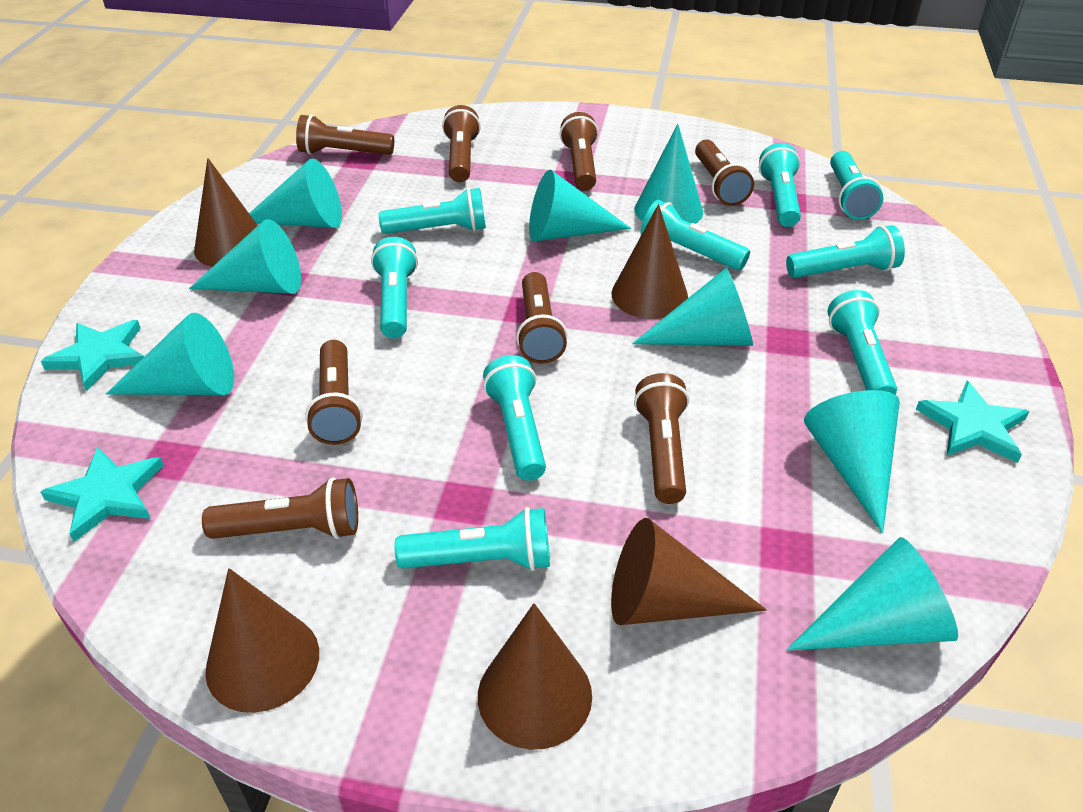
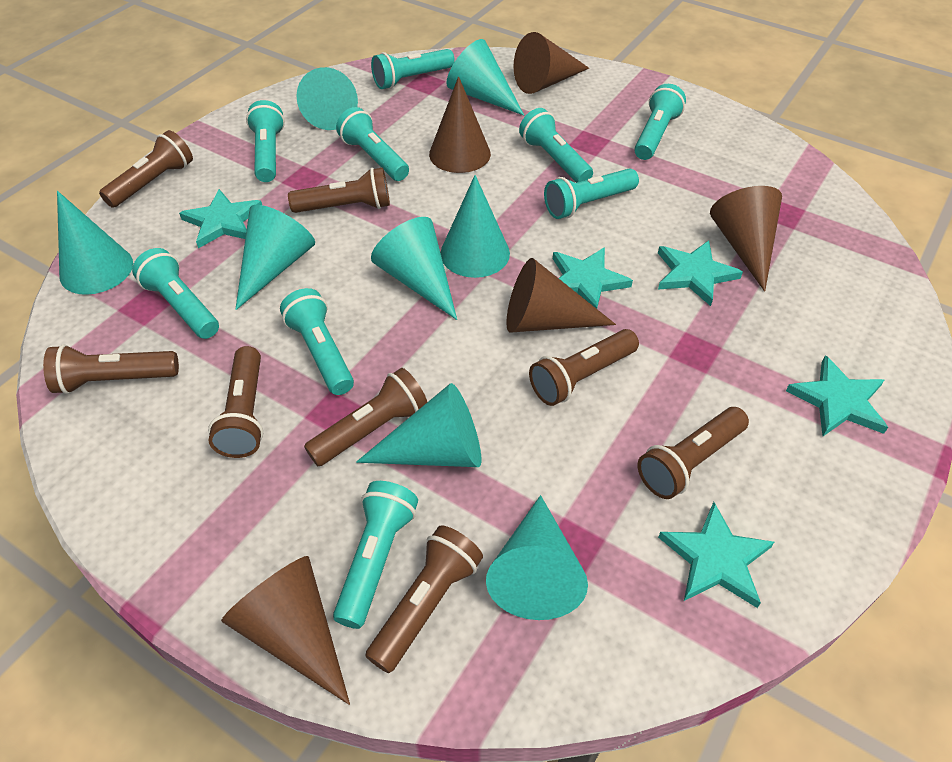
turquoise star: 3 -> 5

